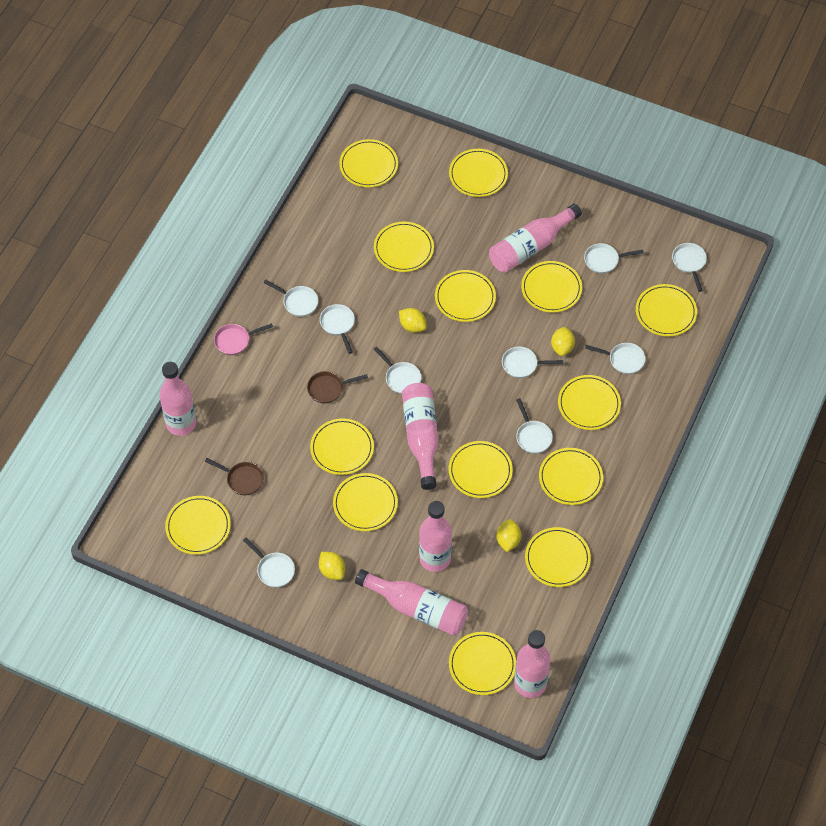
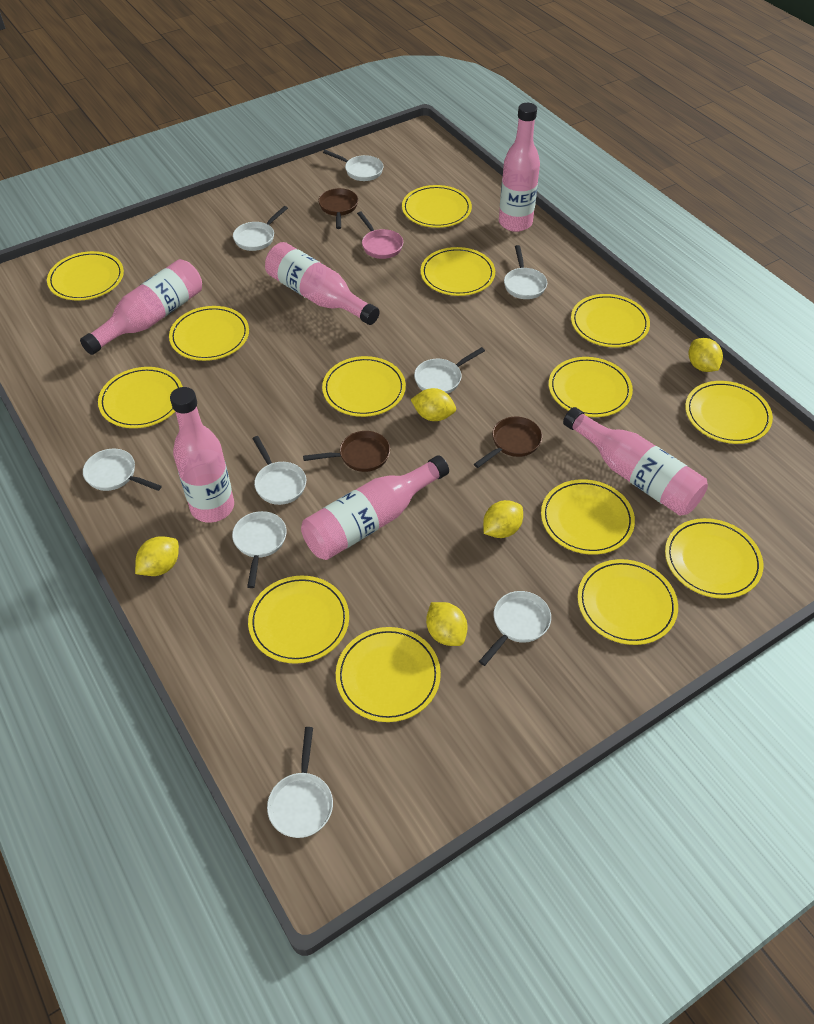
brown pan: 2 -> 3
yellow lemon: 4 -> 5

